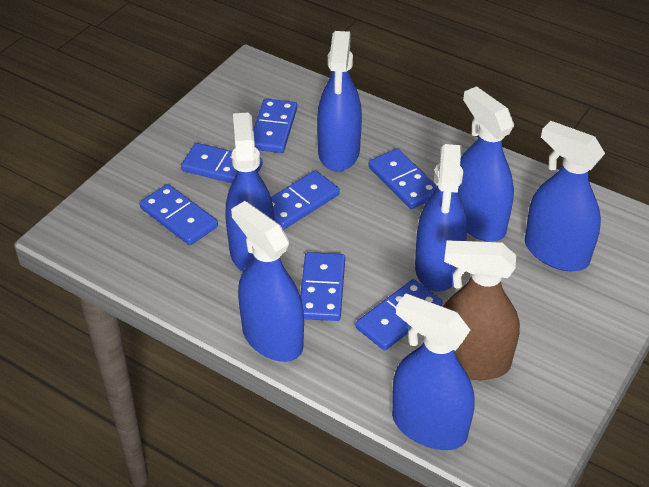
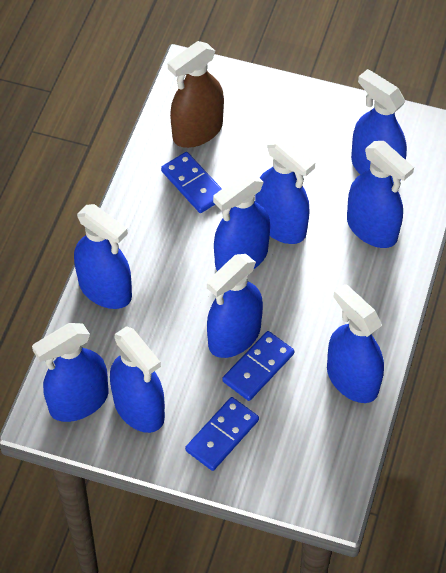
blue domino: 7 -> 3
blue spray bottle: 7 -> 9

